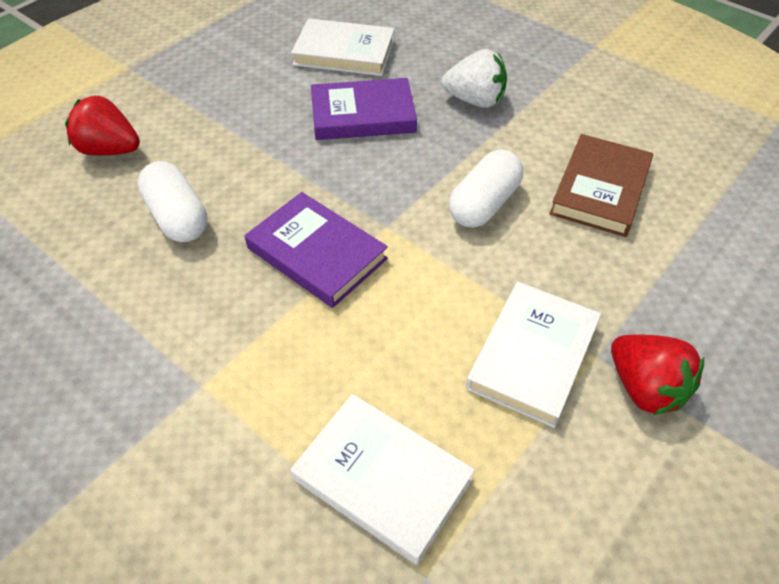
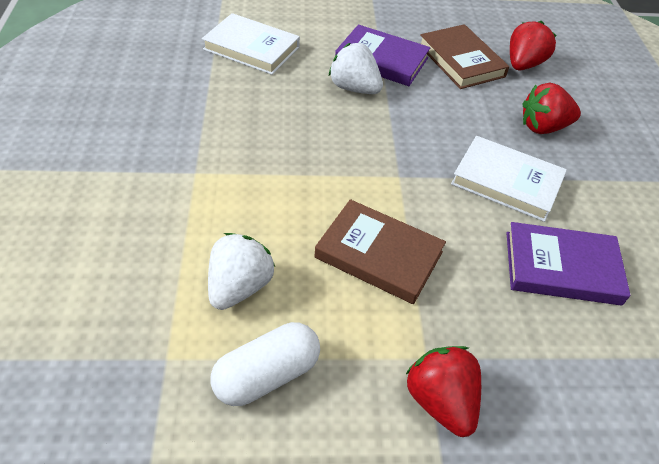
brown book: 1 -> 2
red strawberry: 2 -> 3
white book: 3 -> 2
white capsule: 2 -> 1
white strawberry: 1 -> 2

